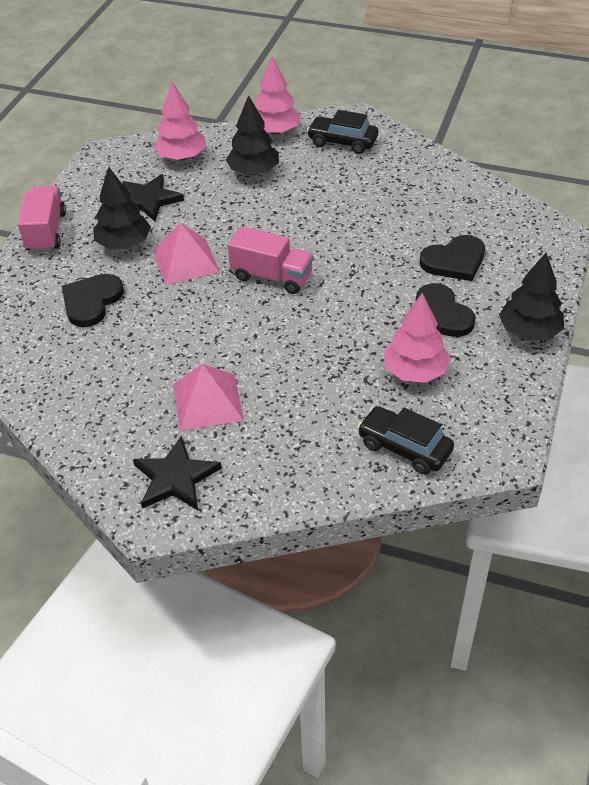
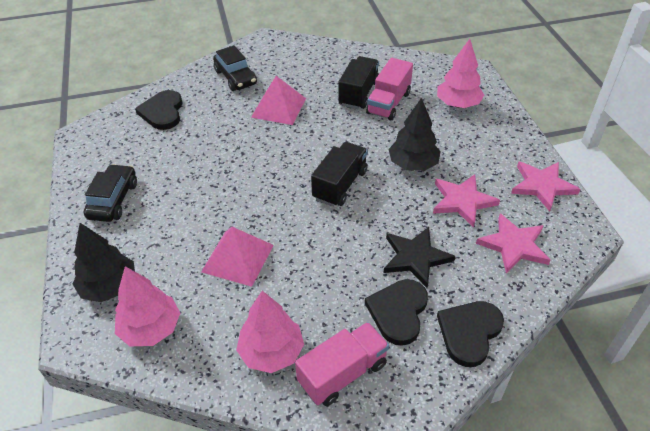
black star: 2 -> 1
black tree: 3 -> 2
black truck: 0 -> 2
pink star: 0 -> 3

